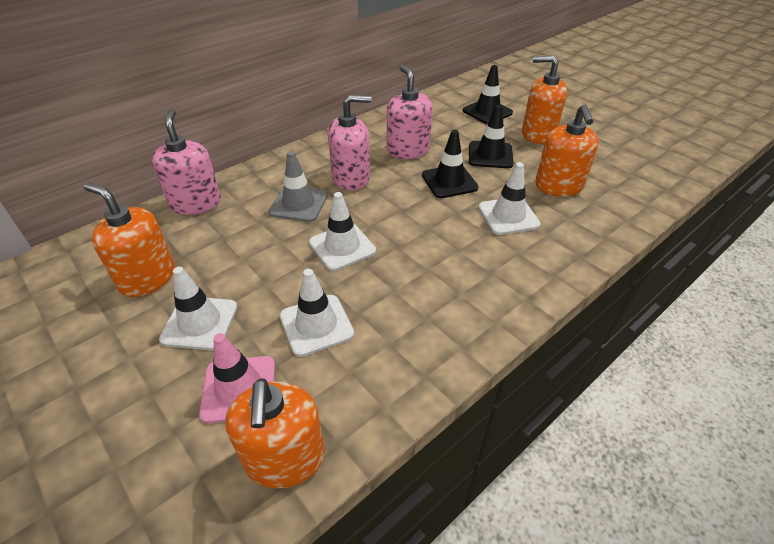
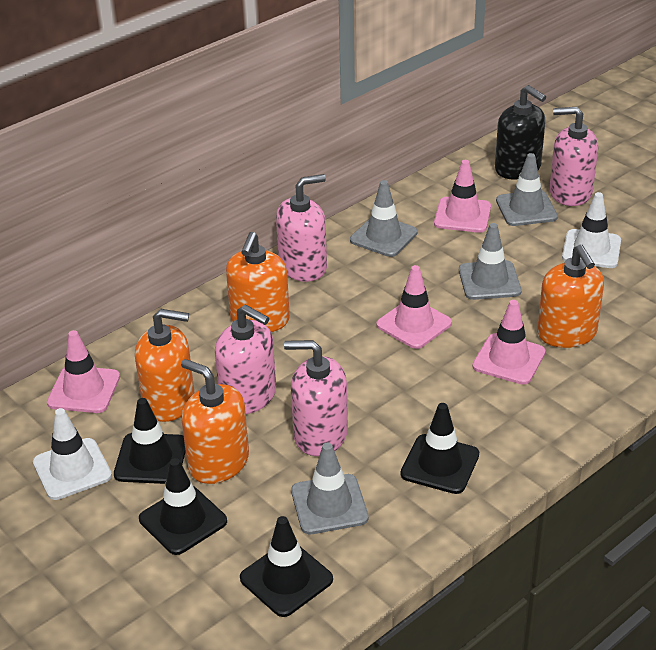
black soap dispenser: 0 -> 1
black traffic cone: 3 -> 4
grey traffic cone: 1 -> 4
pink soap dispenser: 3 -> 4
pink traffic cone: 1 -> 4
white traffic cone: 4 -> 2

